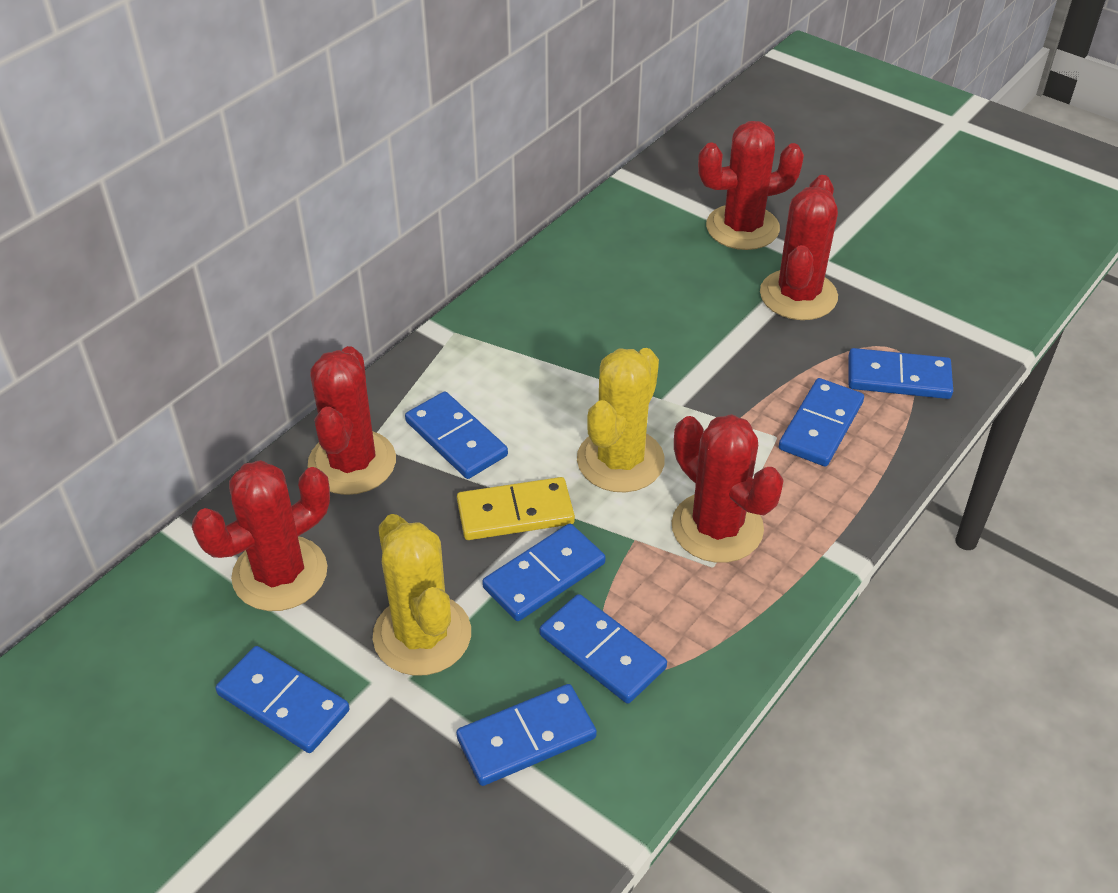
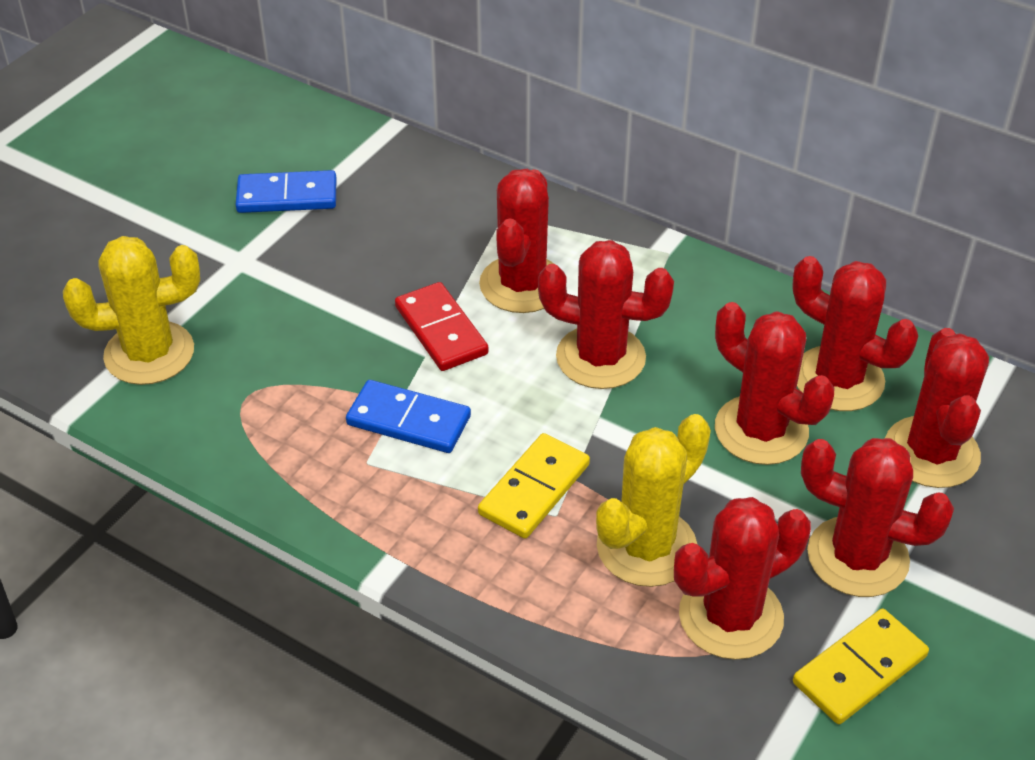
blue domino: 7 -> 2
red cactus: 5 -> 7
red domino: 0 -> 1
yellow domino: 1 -> 2

